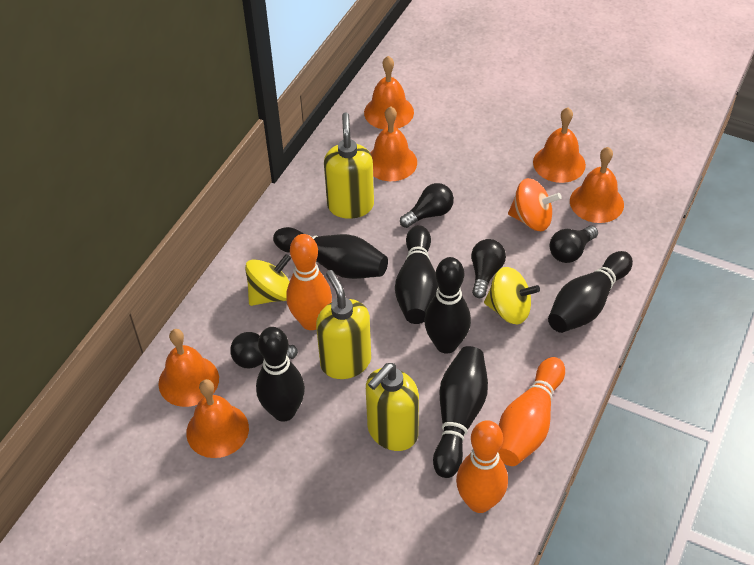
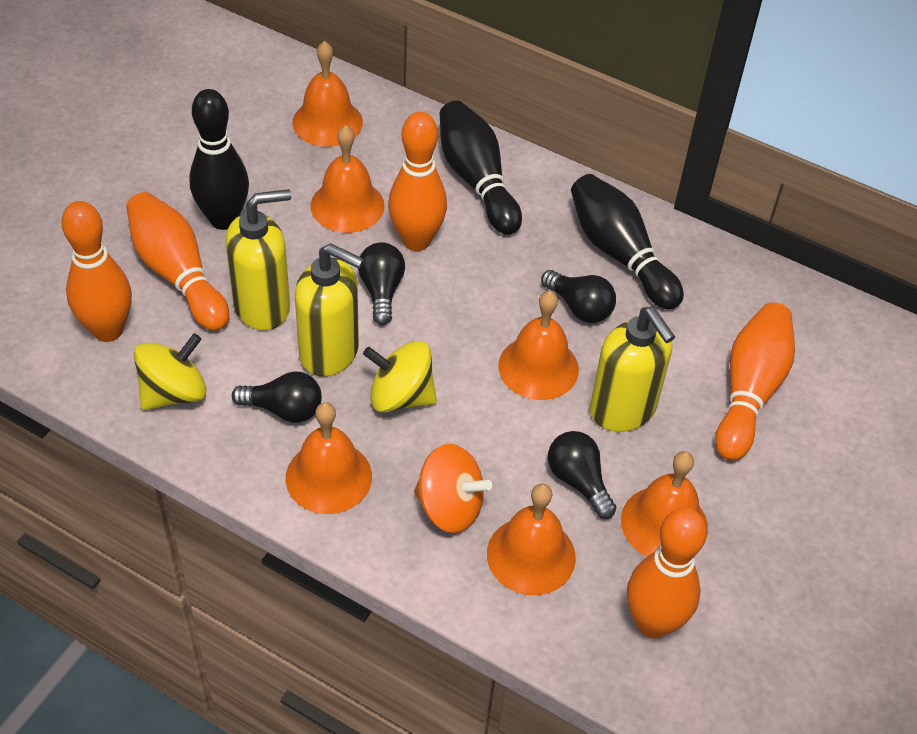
black bowling pin: 6 -> 3
orange bowling pin: 3 -> 5

